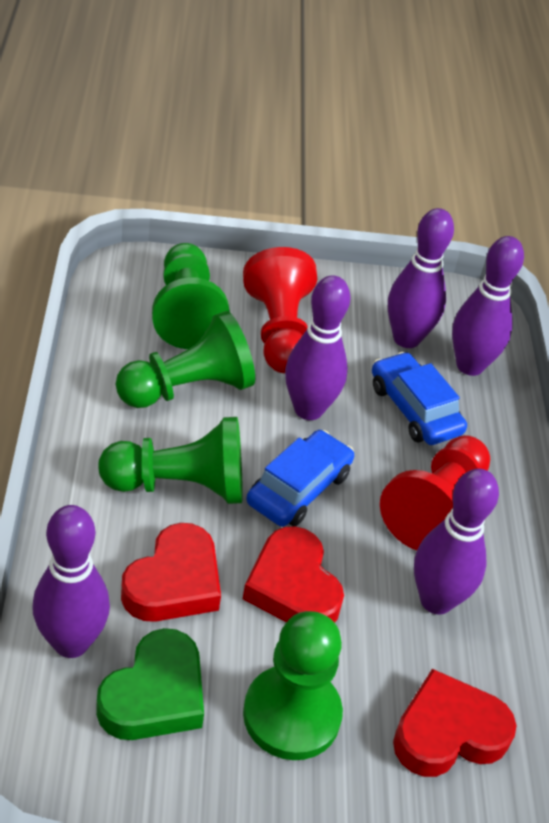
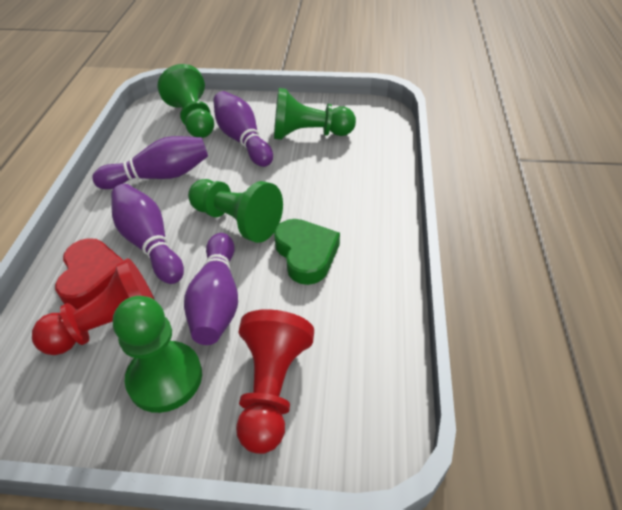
blue car: 2 -> 0
purple bowling pin: 5 -> 4
red heart: 3 -> 1

